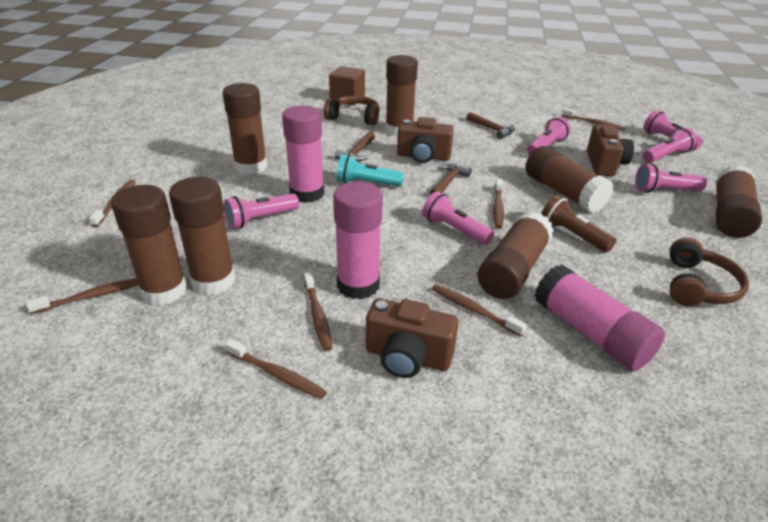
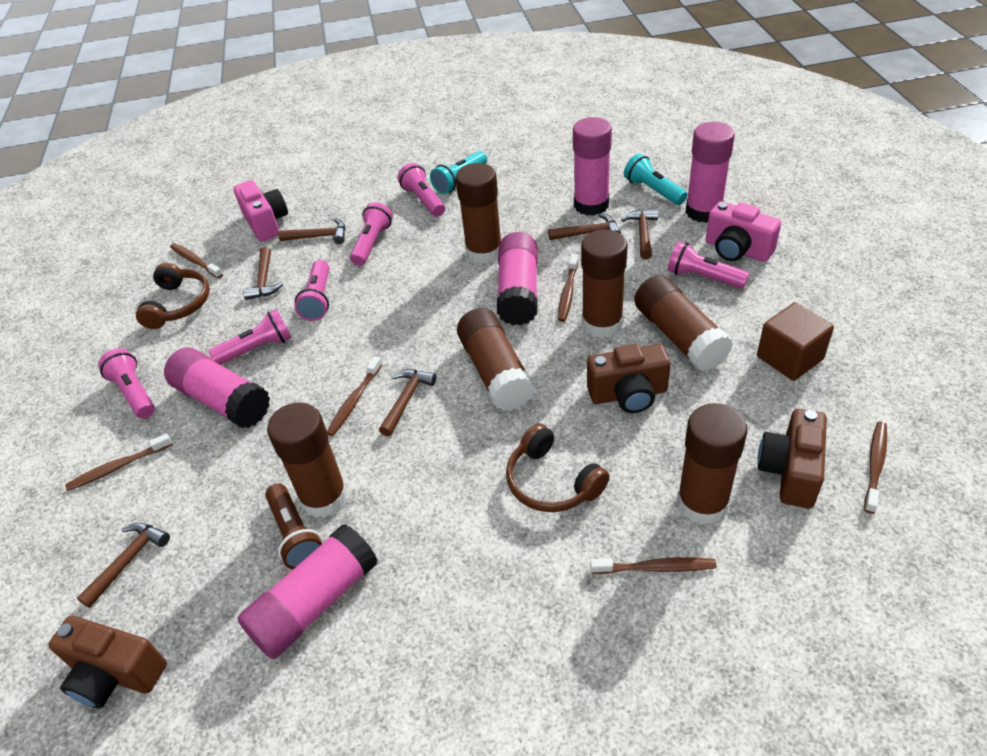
brown glue stick: 7 -> 6
brown hammer: 3 -> 6
brown toothbrush: 7 -> 6
pink camera: 0 -> 2
pink glue stick: 3 -> 5
turquoise flashlight: 1 -> 2

